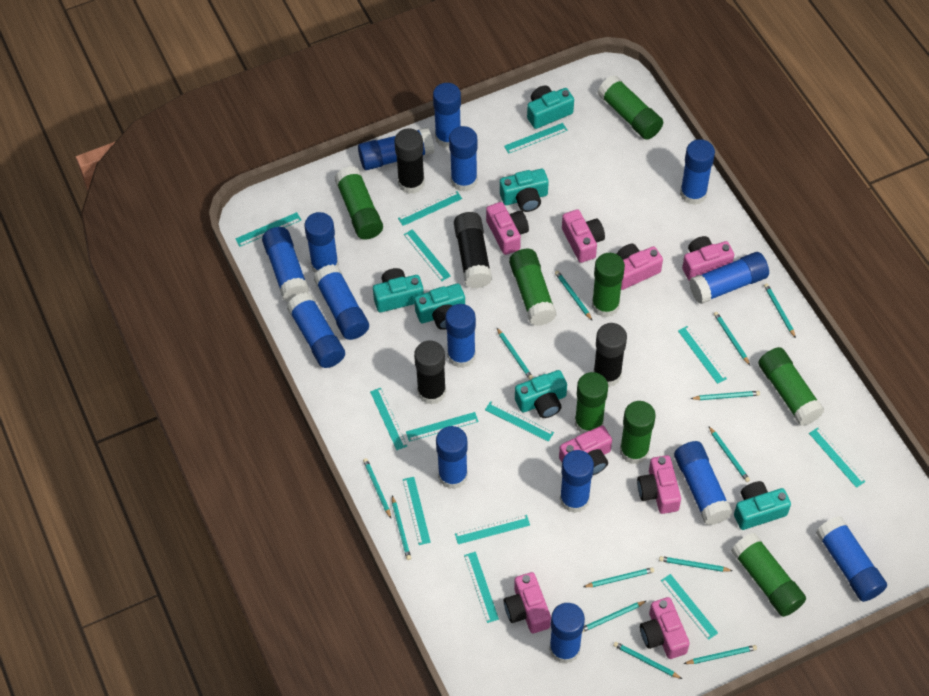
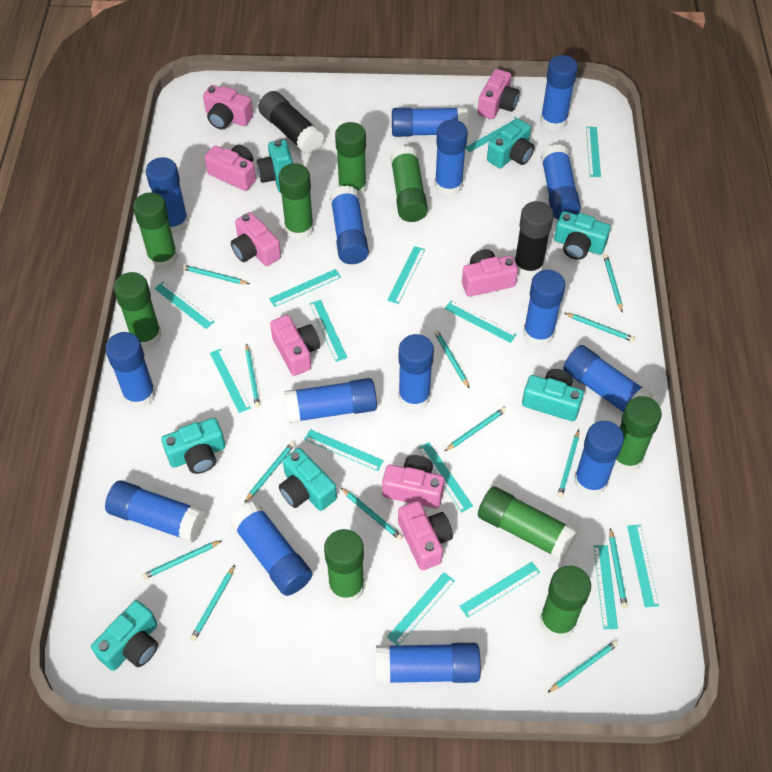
black glue stick: 4 -> 2
green glue stick: 8 -> 9
turquoise camera: 6 -> 7
turquoise ruler: 13 -> 14

